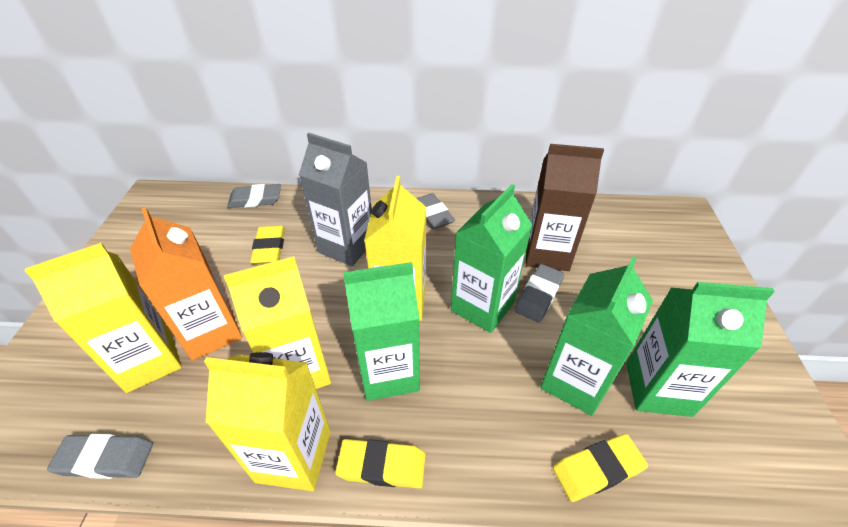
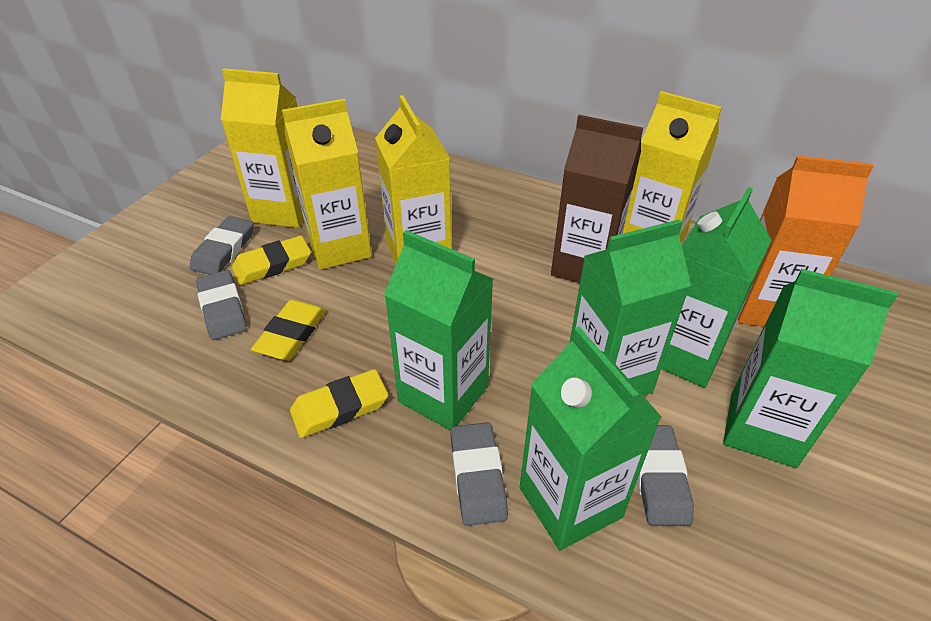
green carton: 4 -> 5
grey carton: 1 -> 0

